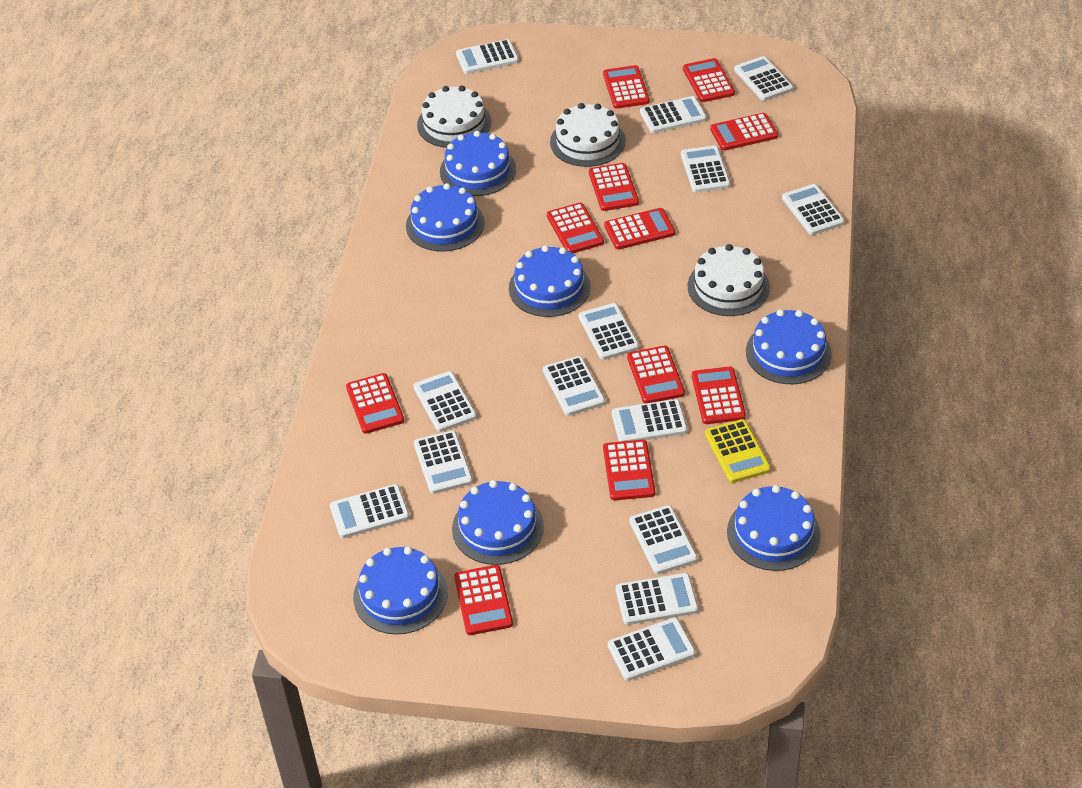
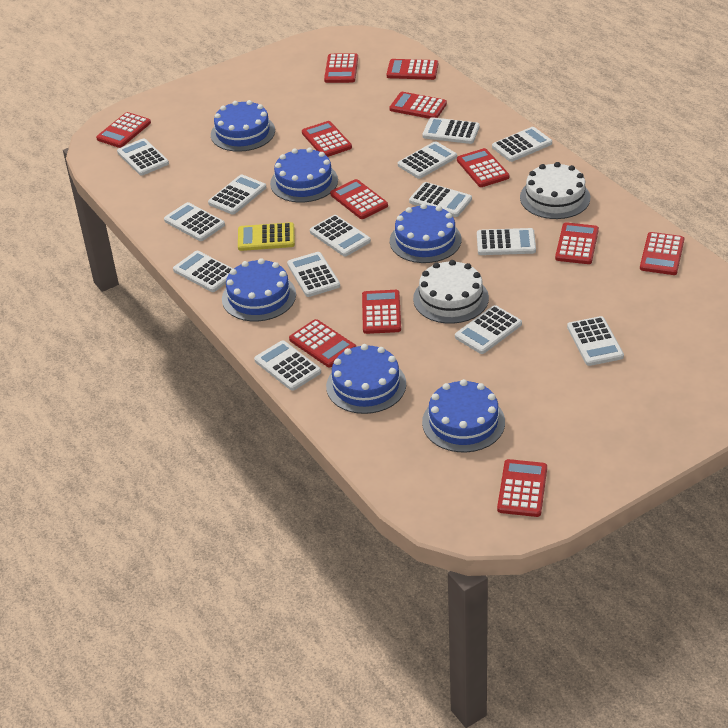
blue cake: 7 -> 6
red calculator: 11 -> 12
white cake: 3 -> 2

